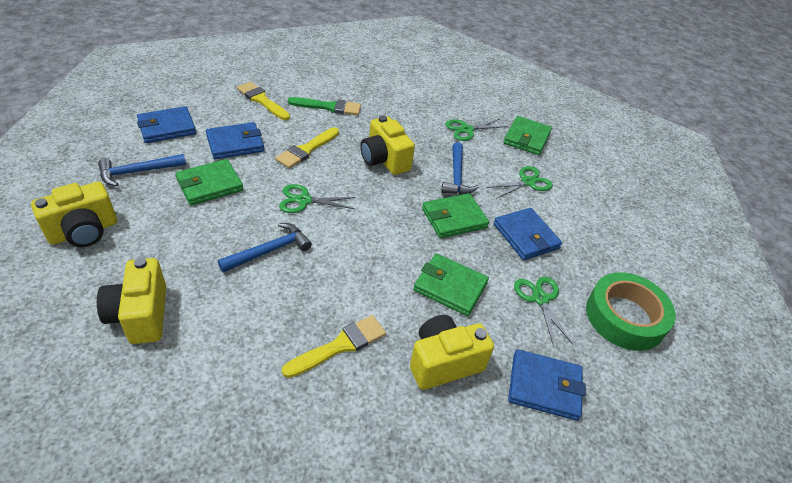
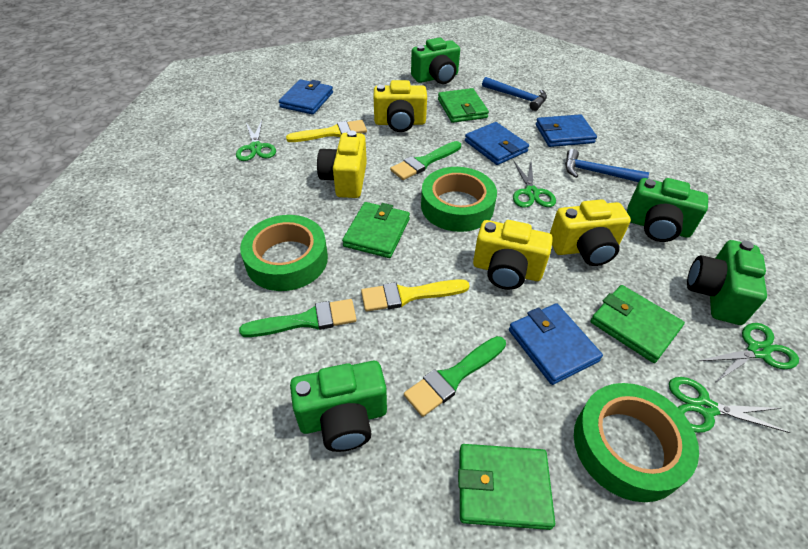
blue hammer: 3 -> 2
green brush: 1 -> 3
green camera: 0 -> 4
green tape: 1 -> 3
yellow brush: 3 -> 2

